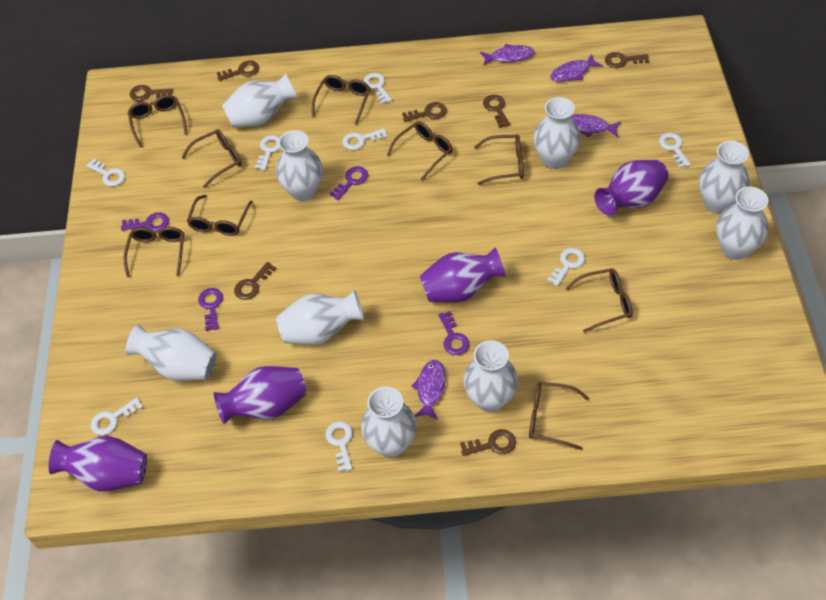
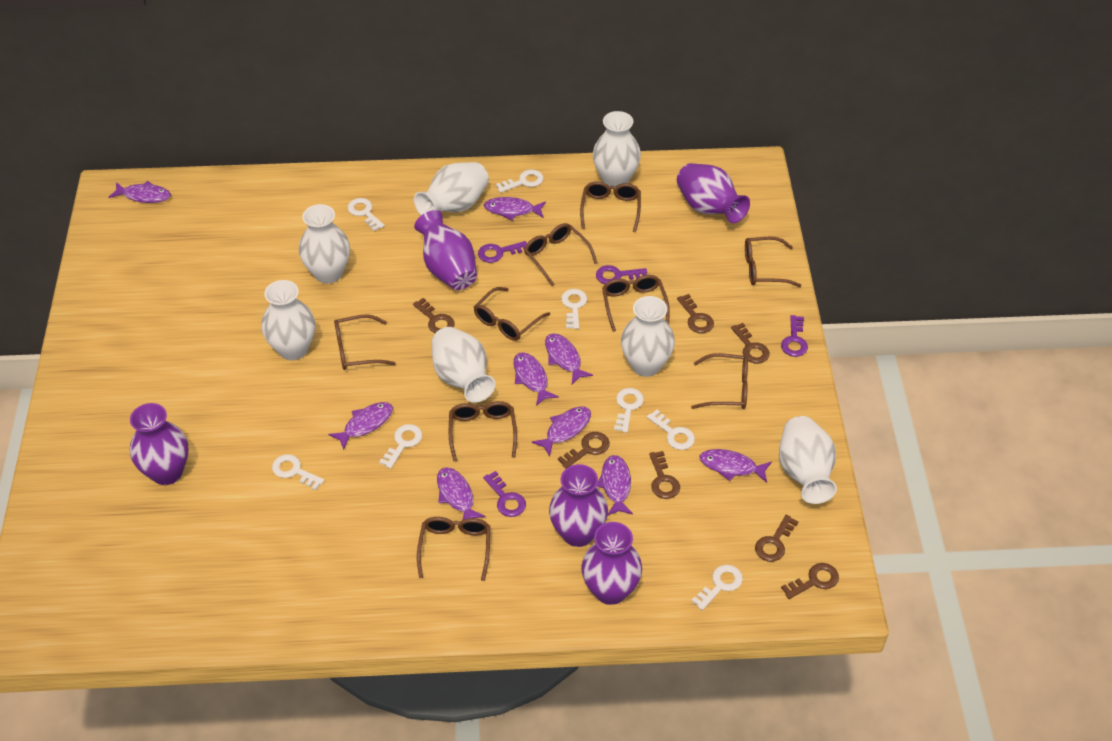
purple fish: 4 -> 9
purple vase: 4 -> 5
white vase: 9 -> 7

